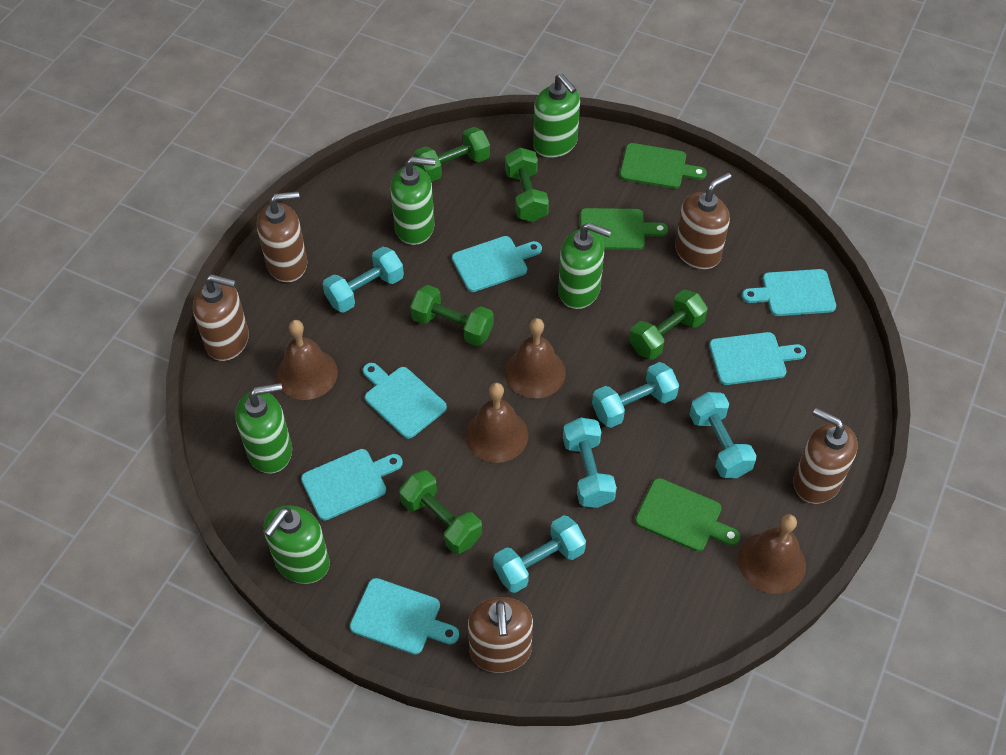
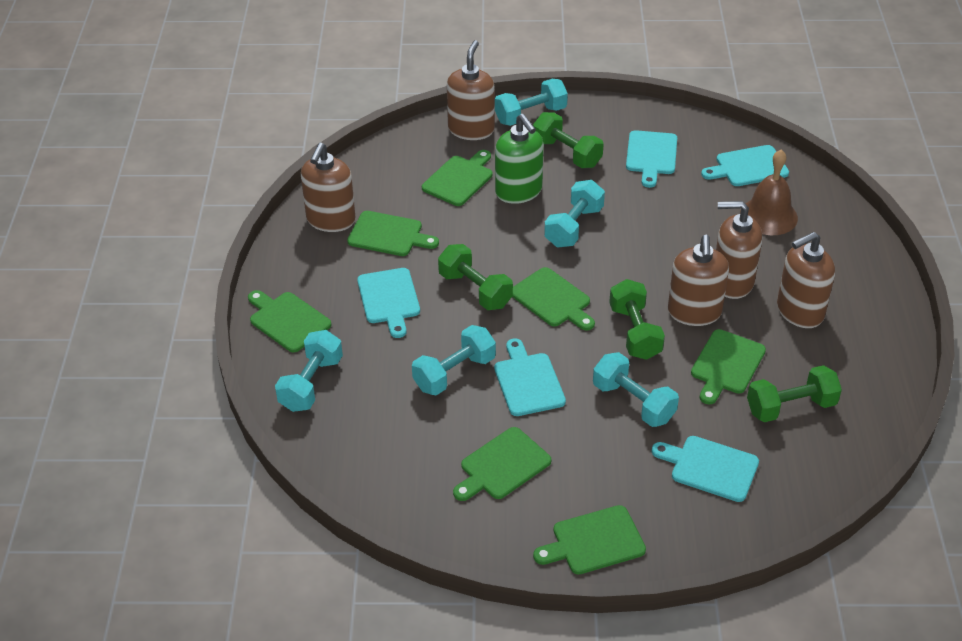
brown bell: 4 -> 1
green cutting board: 3 -> 7
green dumbbell: 5 -> 4
green soap dispenser: 5 -> 1
turquoise cutting board: 6 -> 5

